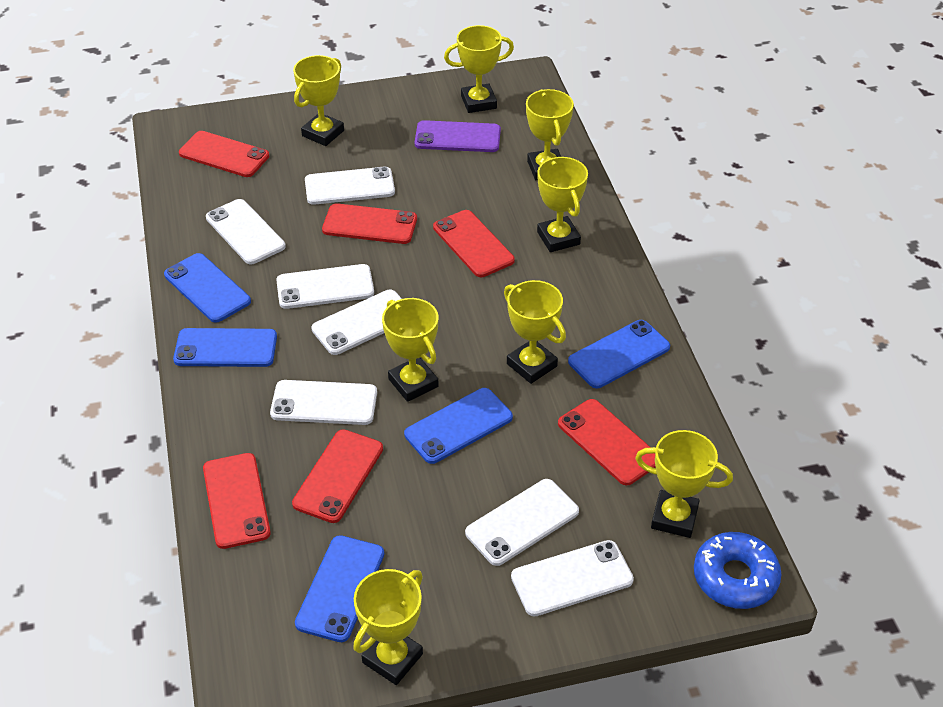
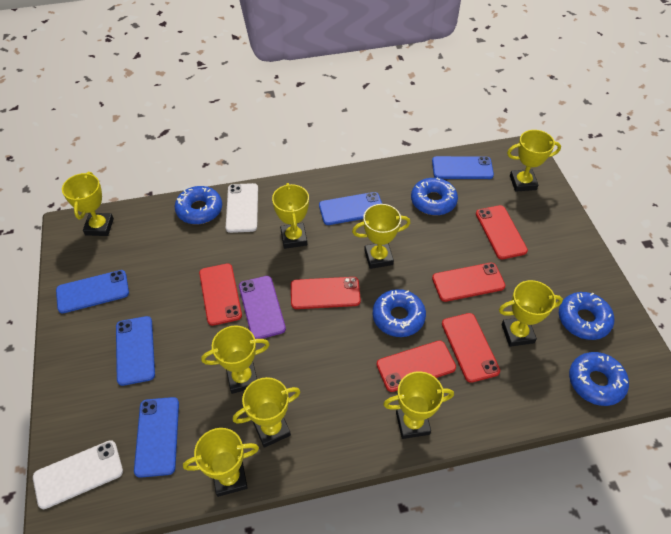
blue donut: 1 -> 5
white phone: 7 -> 2
yellow trophy: 8 -> 9

